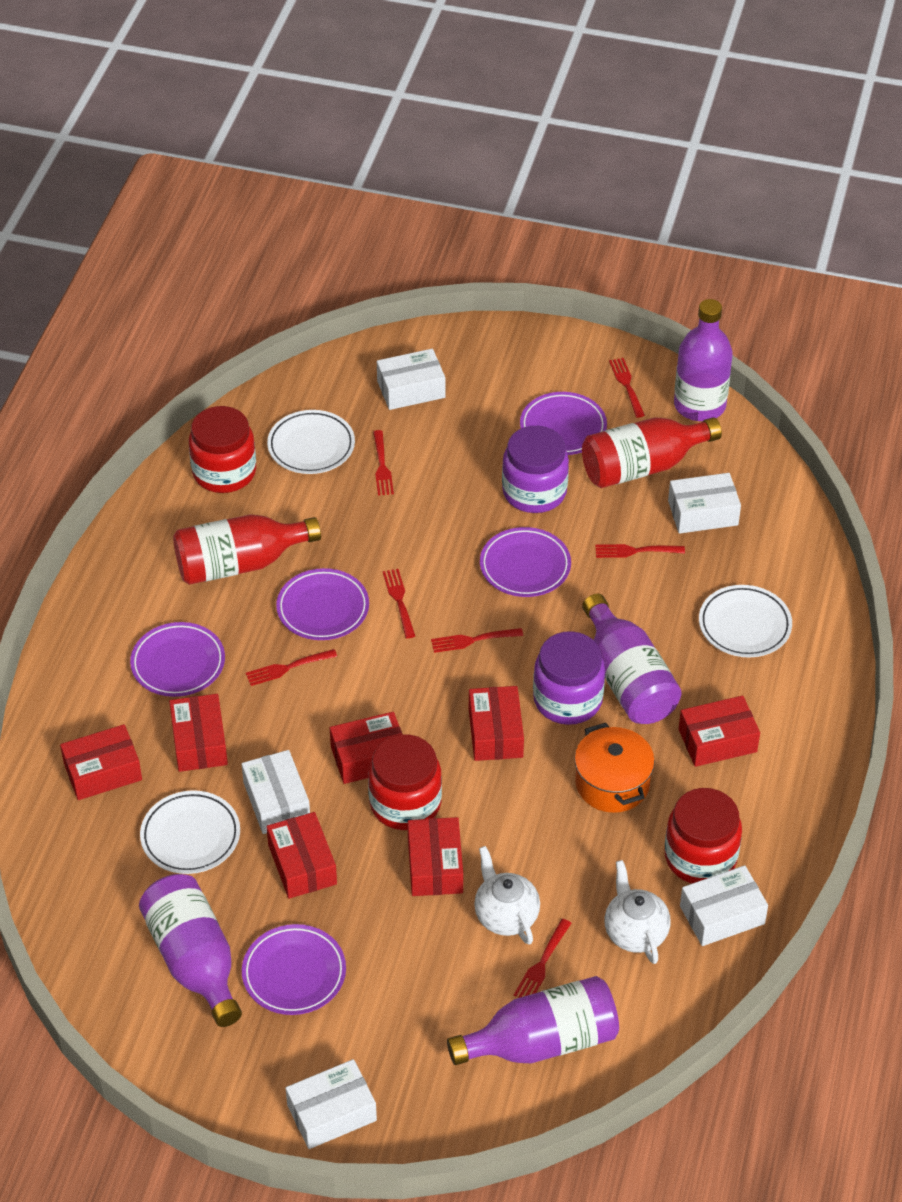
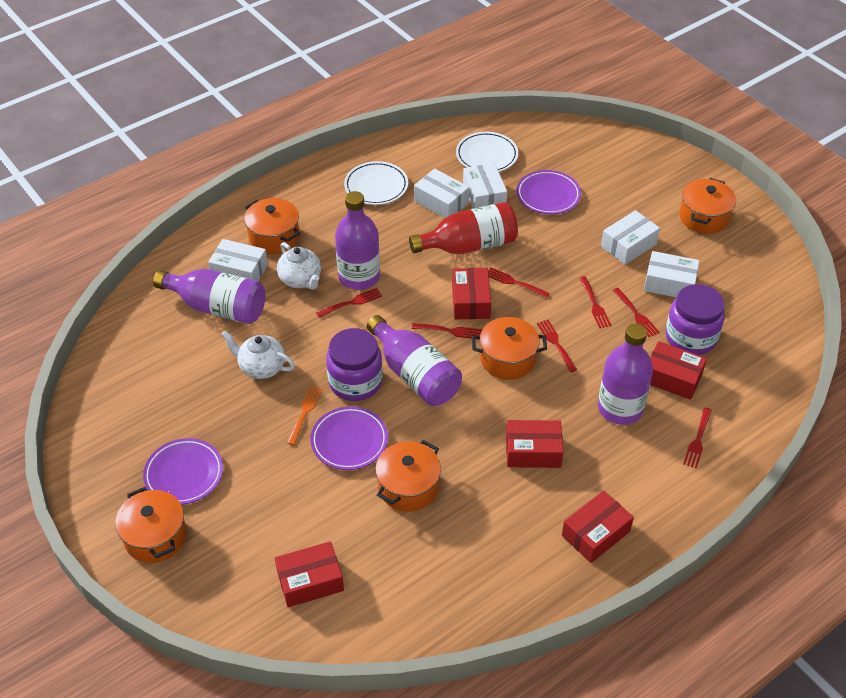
orange fork: 0 -> 1
orange pot: 1 -> 5
purple plate: 5 -> 3
red bottle: 2 -> 1
red box: 7 -> 5
red jar: 3 -> 0
white plate: 3 -> 2

